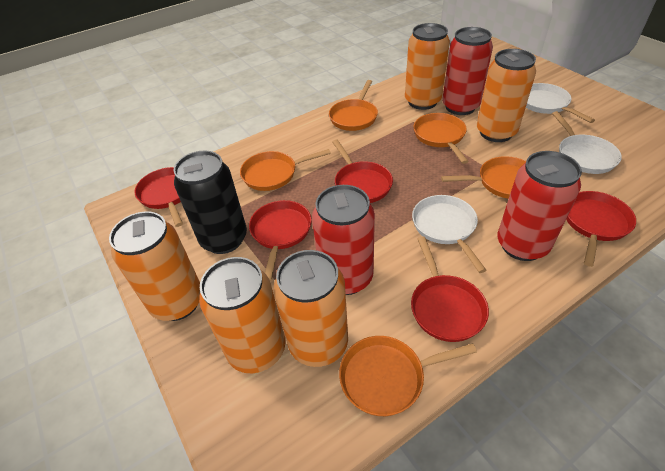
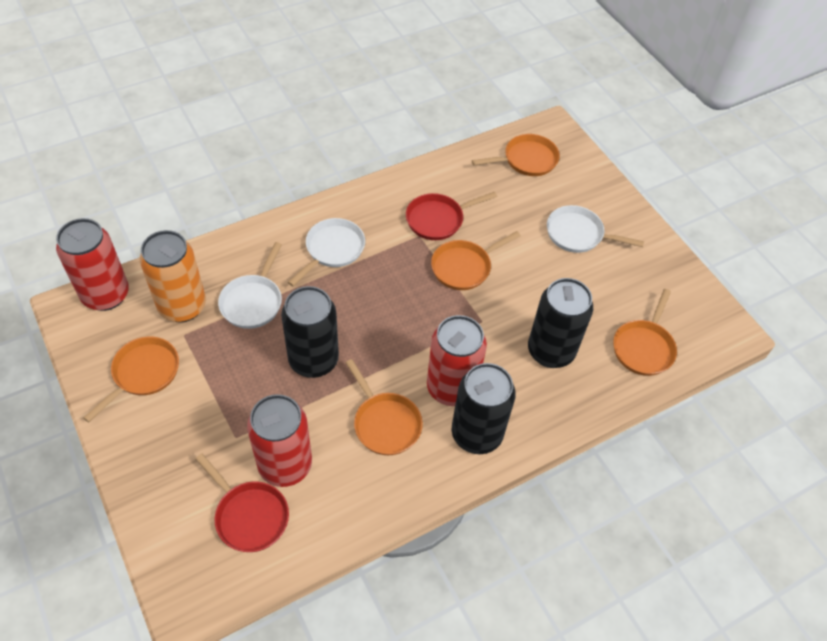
black can: 1 -> 3
orange can: 5 -> 1
red pan: 5 -> 2

